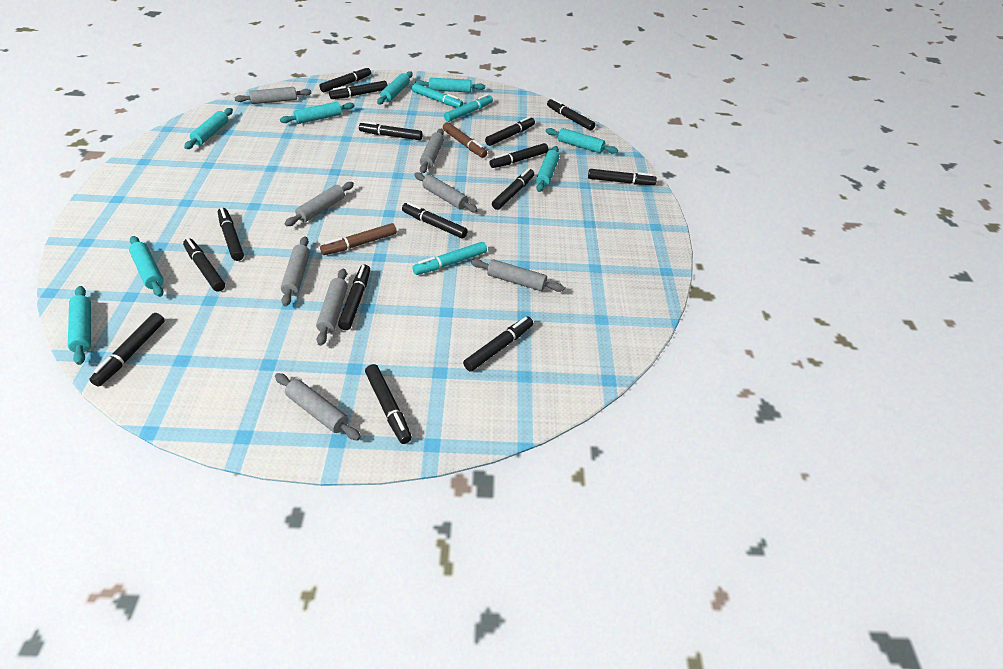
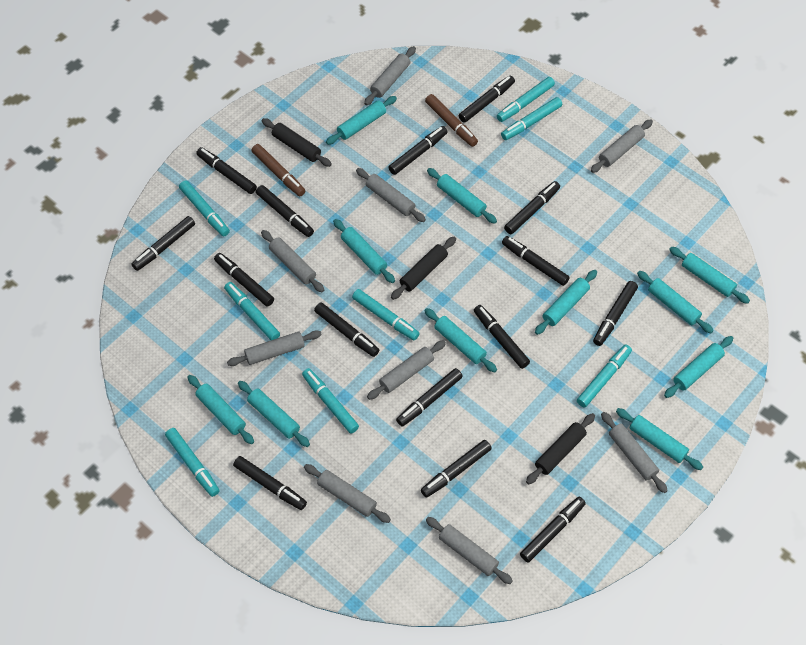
black rolling pin: 0 -> 3
grey rolling pin: 8 -> 9
turquoise marker: 3 -> 8
turquoise rolling pin: 8 -> 11

